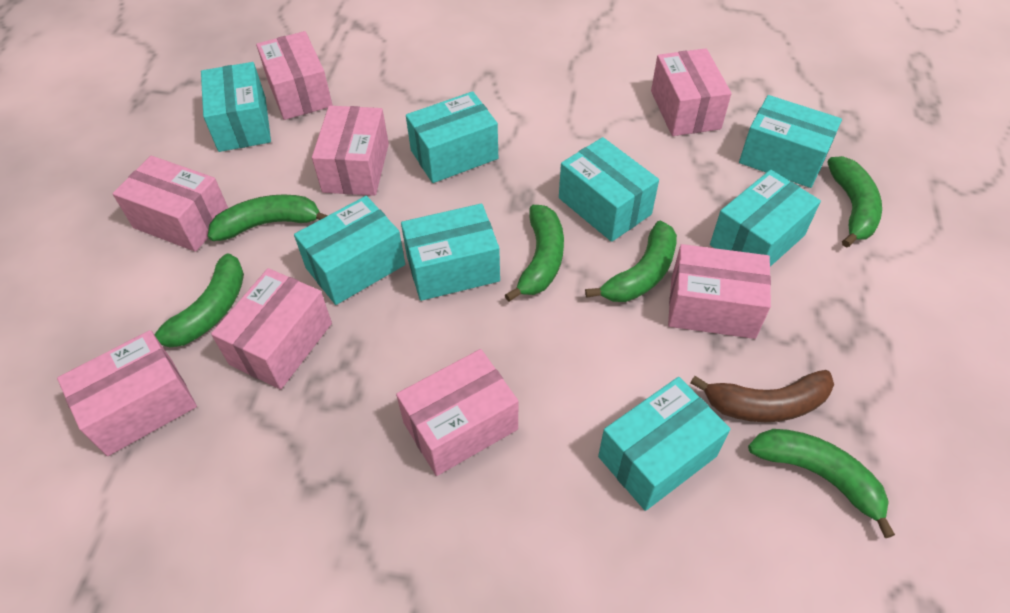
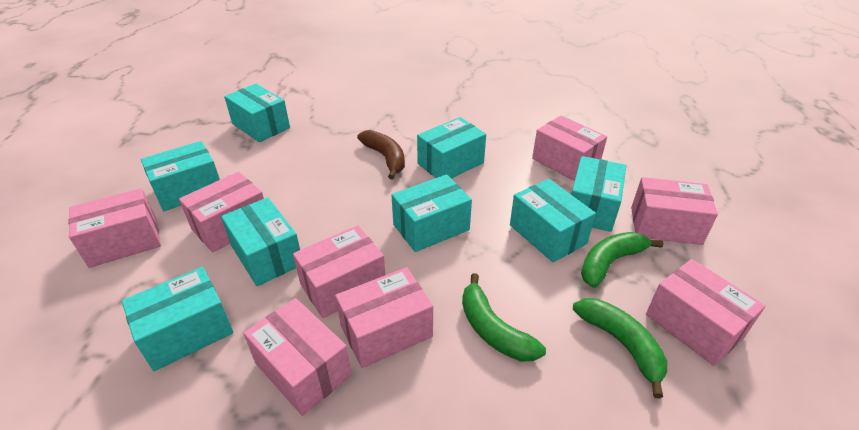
green banana: 6 -> 3

